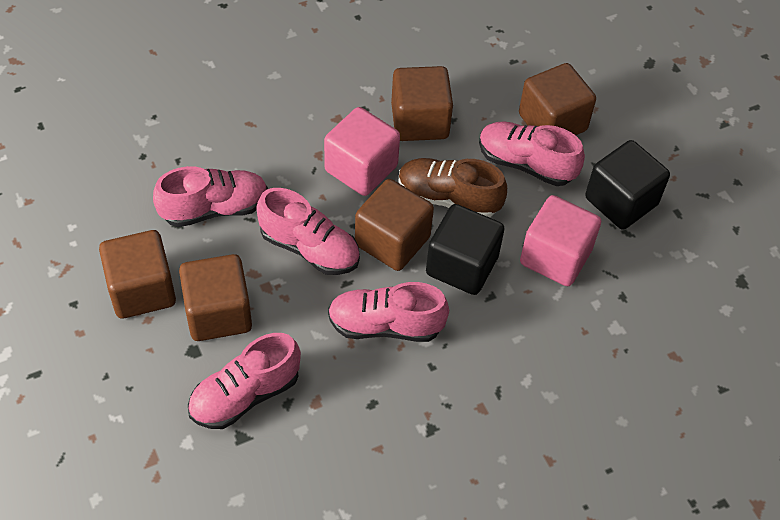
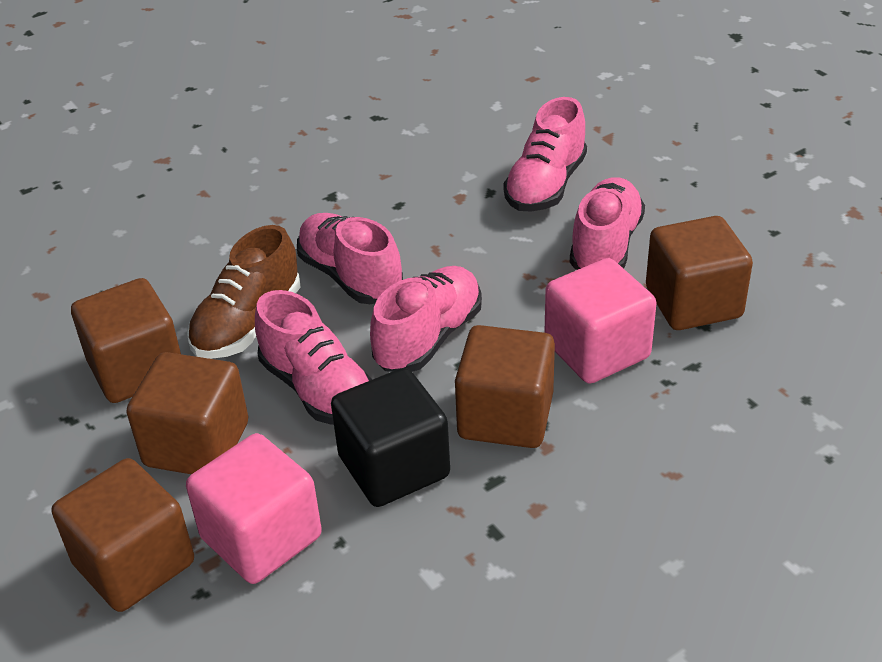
black cube: 2 -> 1

